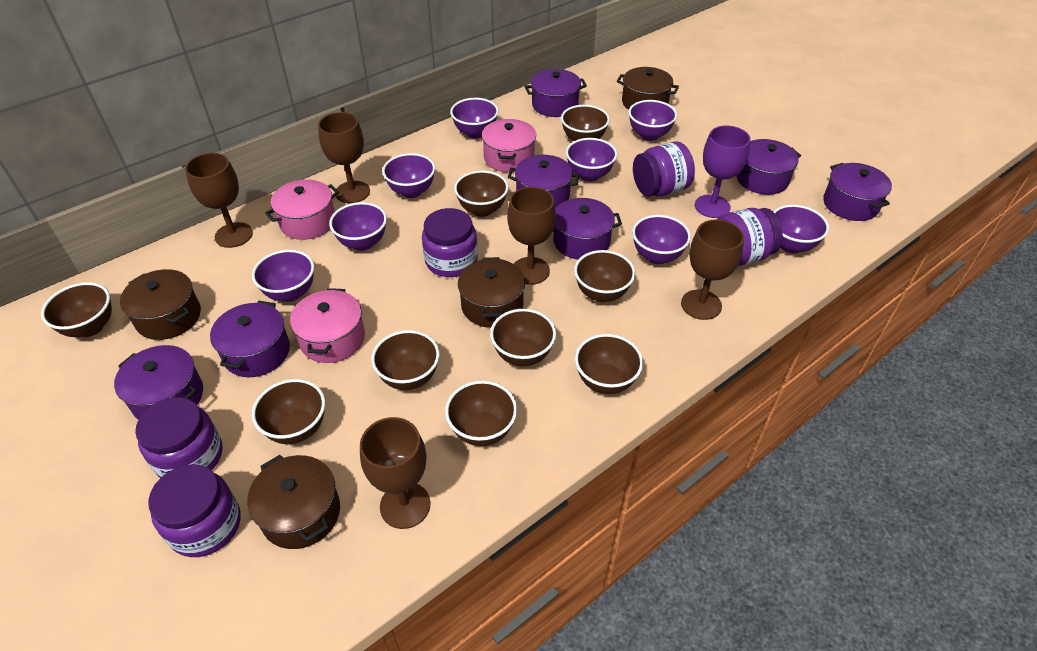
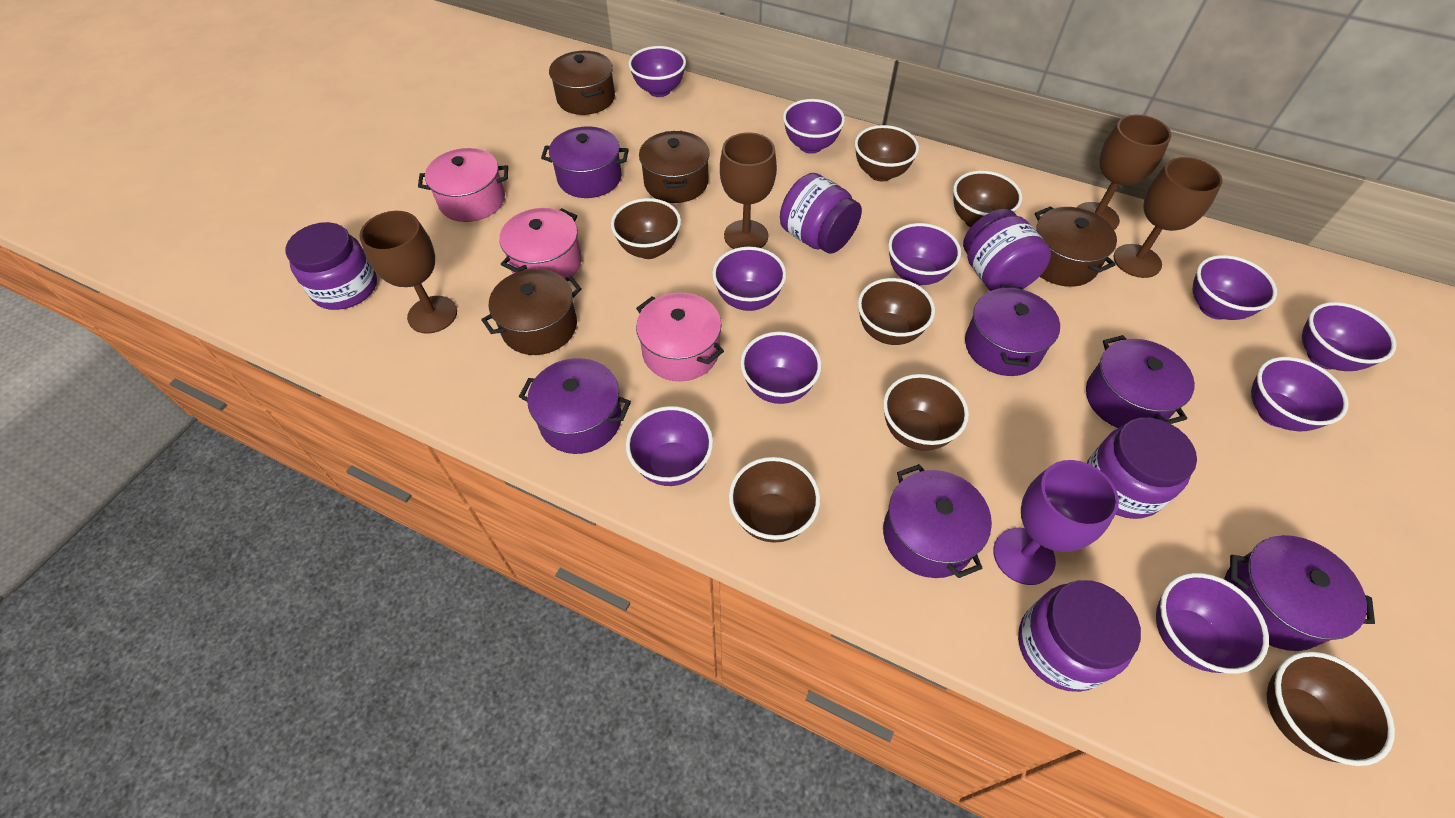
brown bowl: 9 -> 7
brown goblet: 5 -> 4
purple bowl: 8 -> 10
purple pot: 7 -> 6

